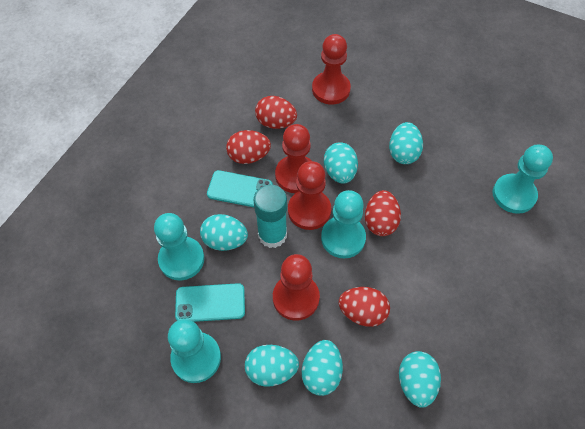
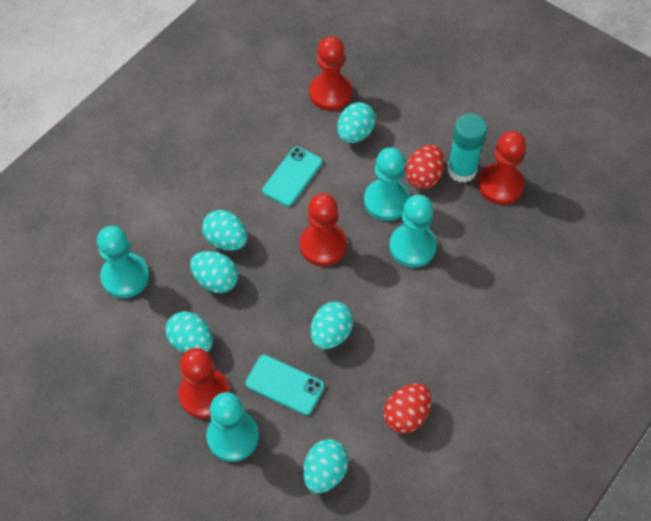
red egg: 4 -> 2

